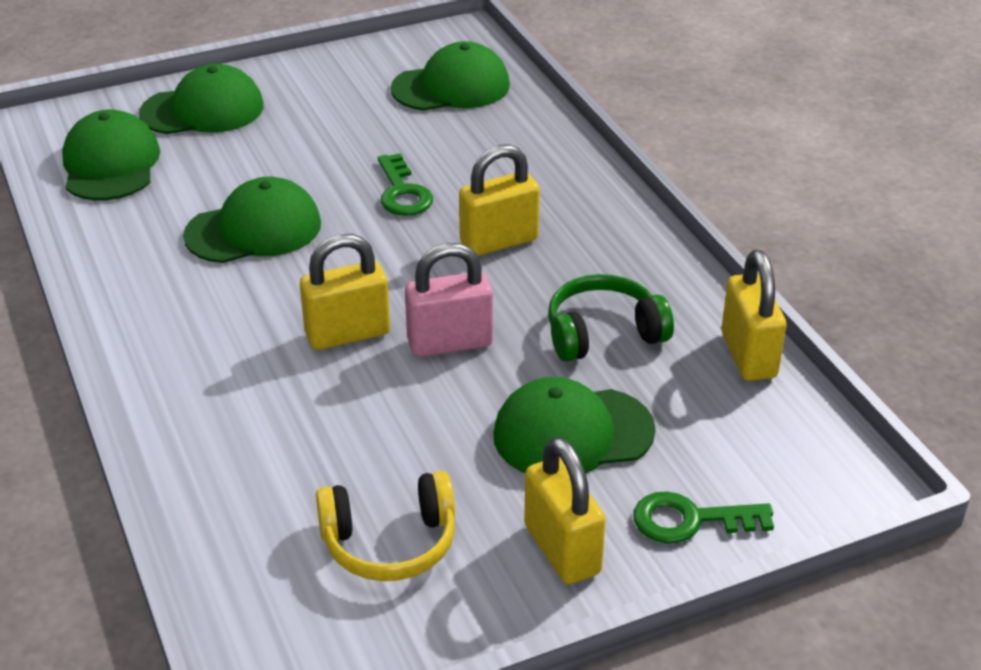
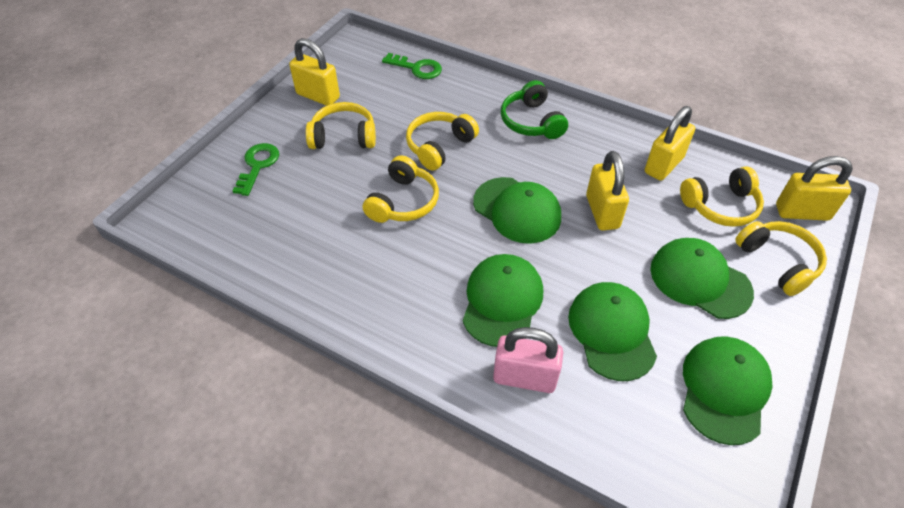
yellow headphones: 1 -> 5

